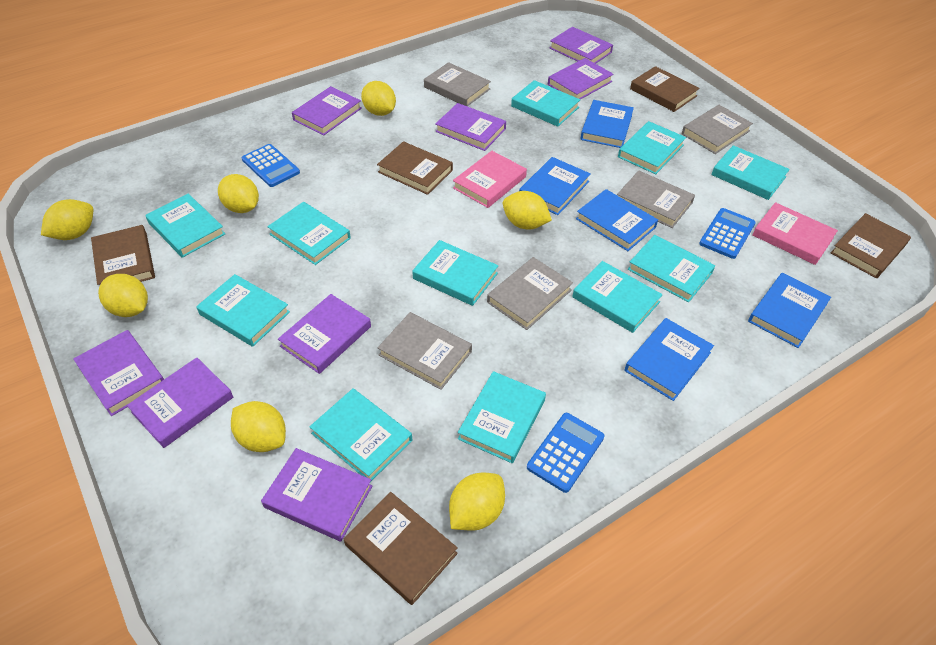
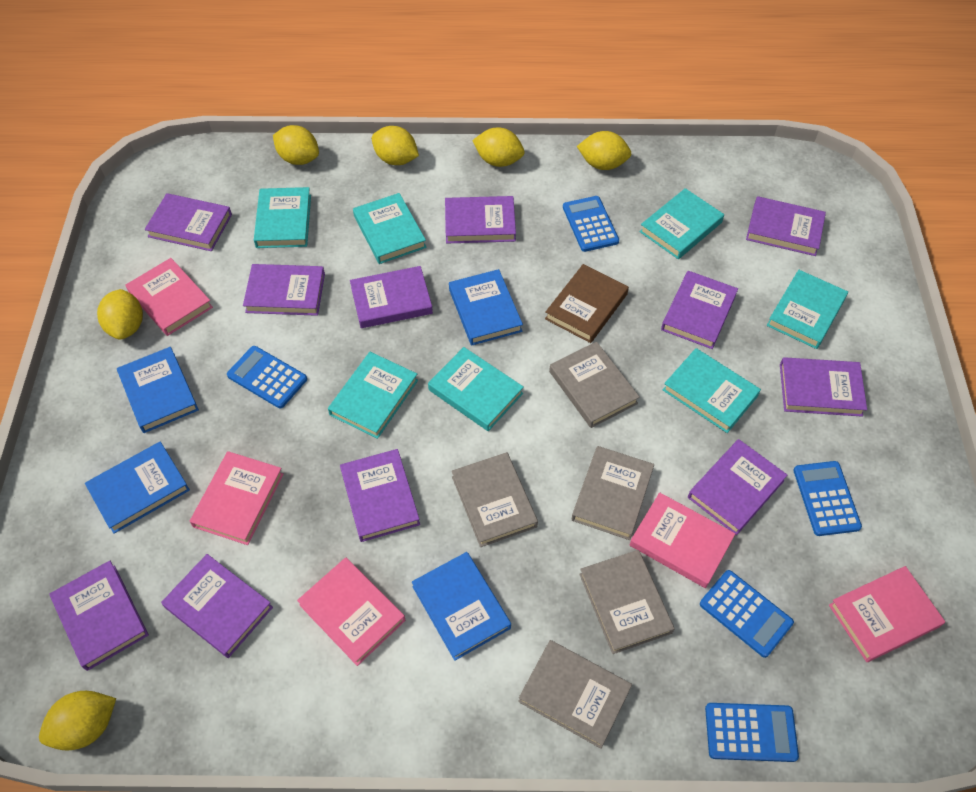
blue book: 5 -> 4
blue calculator: 3 -> 5
brown book: 5 -> 1
pink book: 2 -> 5
purple book: 8 -> 11
turquoise book: 11 -> 7
yellow lemon: 7 -> 6

